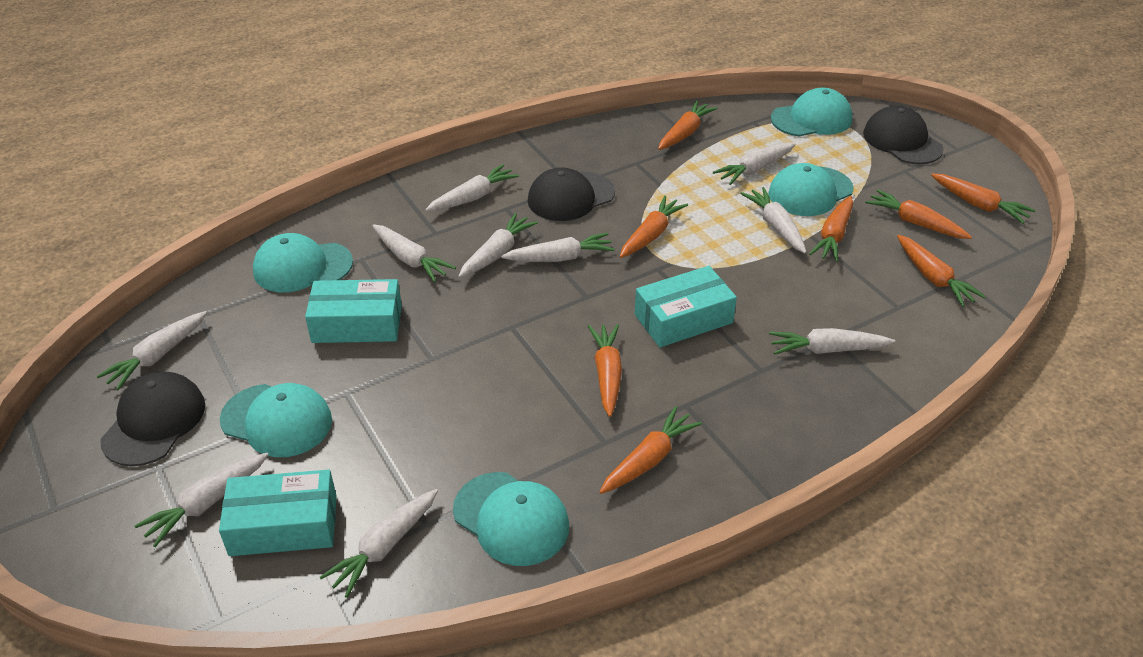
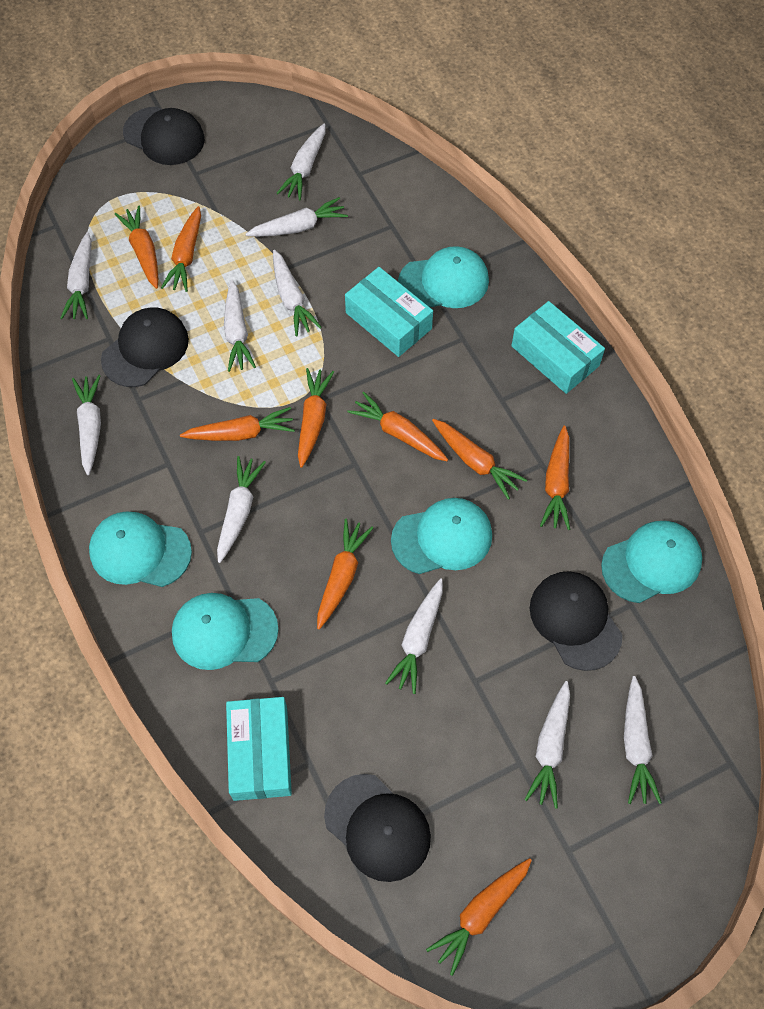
black cap: 3 -> 4
orange carrot: 8 -> 9

